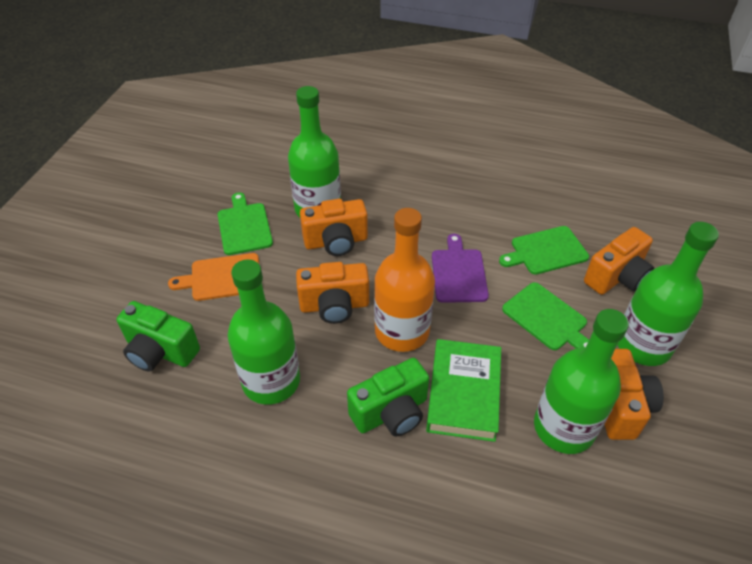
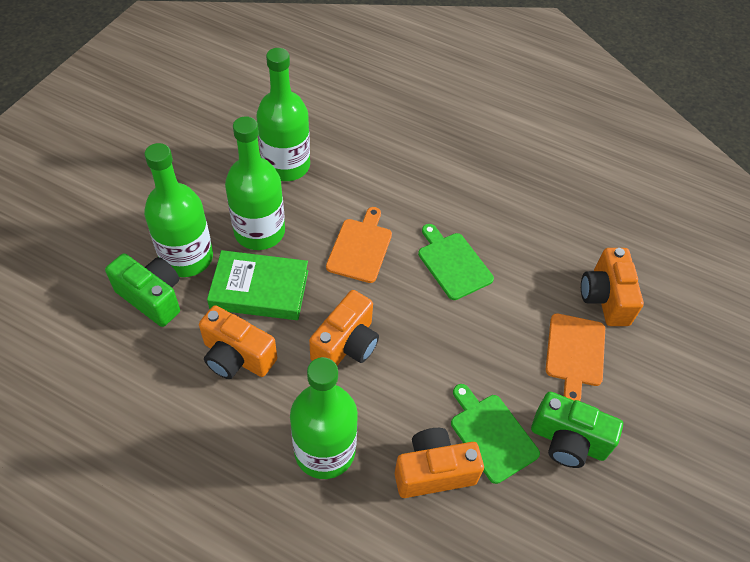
green cutting board: 3 -> 2
orange bottle: 1 -> 0
orange cutting board: 1 -> 2
purple cutting board: 1 -> 0

